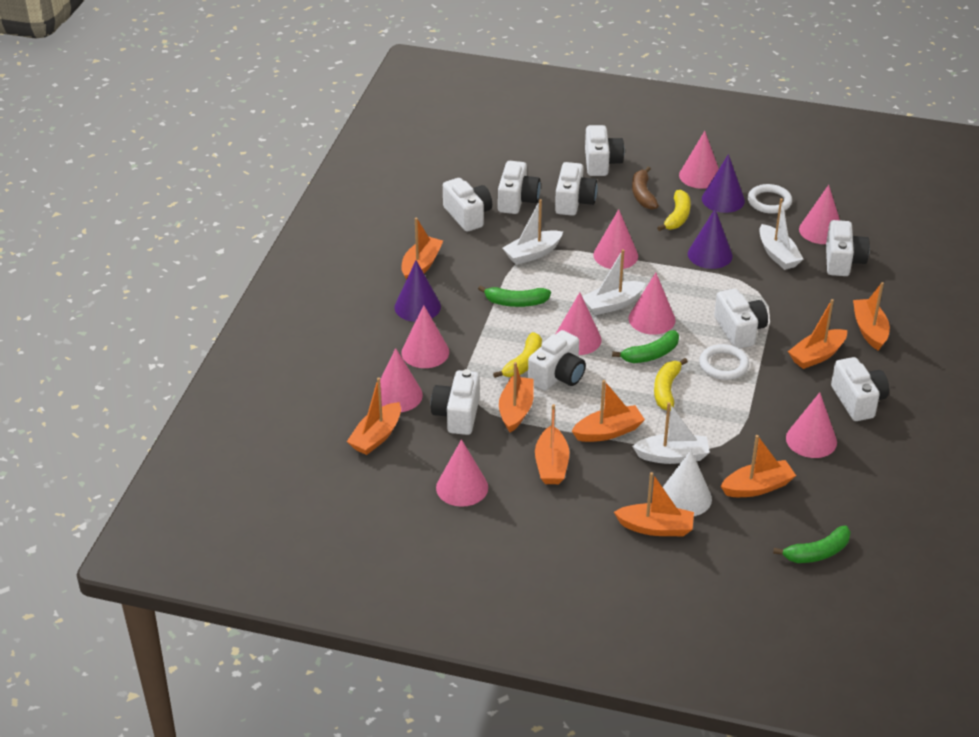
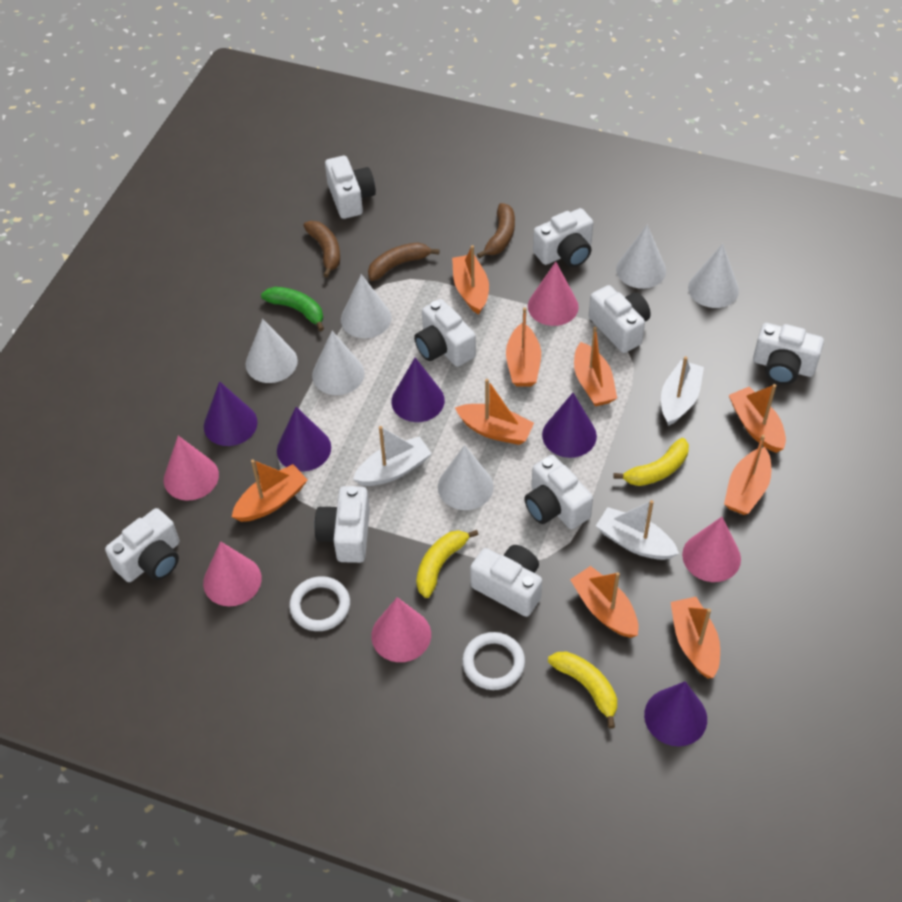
brown banana: 1 -> 3
green banana: 3 -> 1
pink cone: 9 -> 5
purple cone: 3 -> 5
white boat: 4 -> 3
white cone: 1 -> 6

